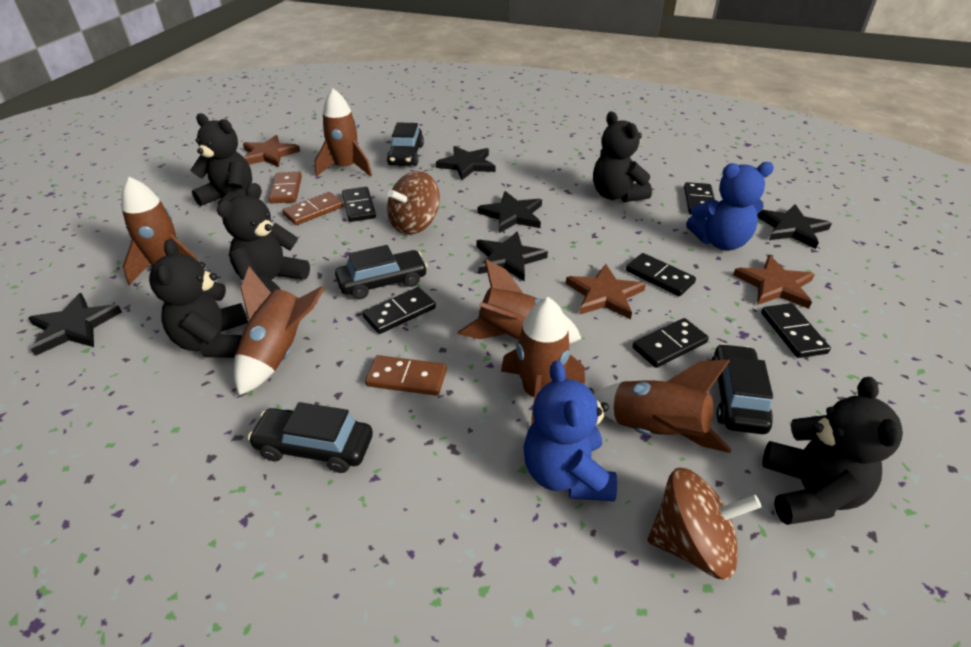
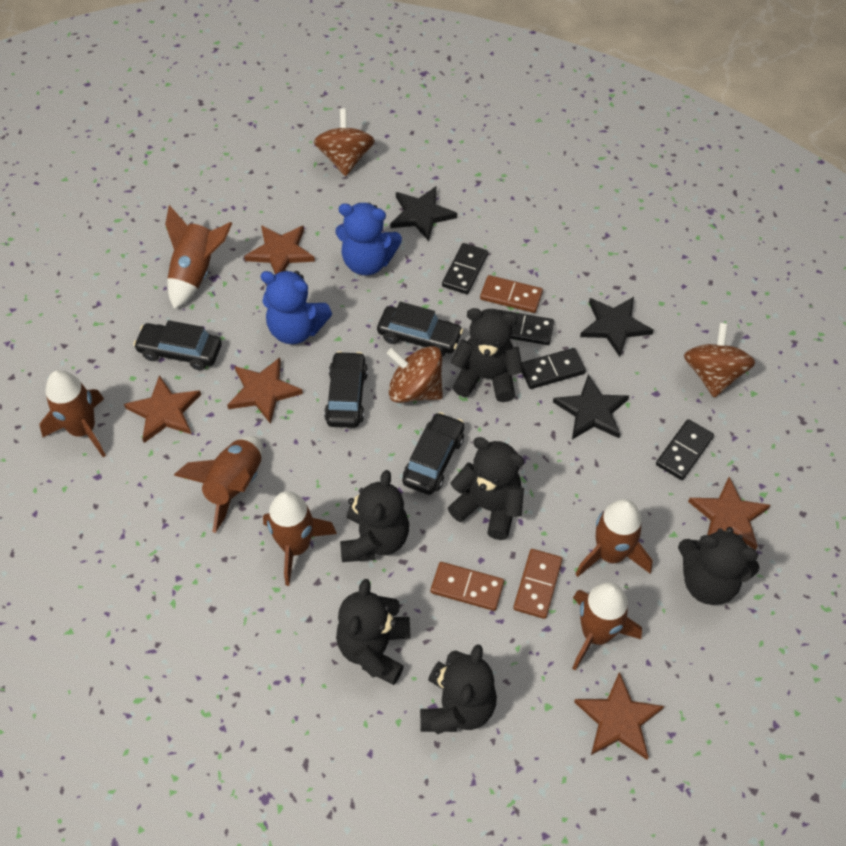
black domino: 6 -> 4
black star: 5 -> 3
black teddy bear: 5 -> 6
brown spinning top: 2 -> 3
brown star: 3 -> 5

